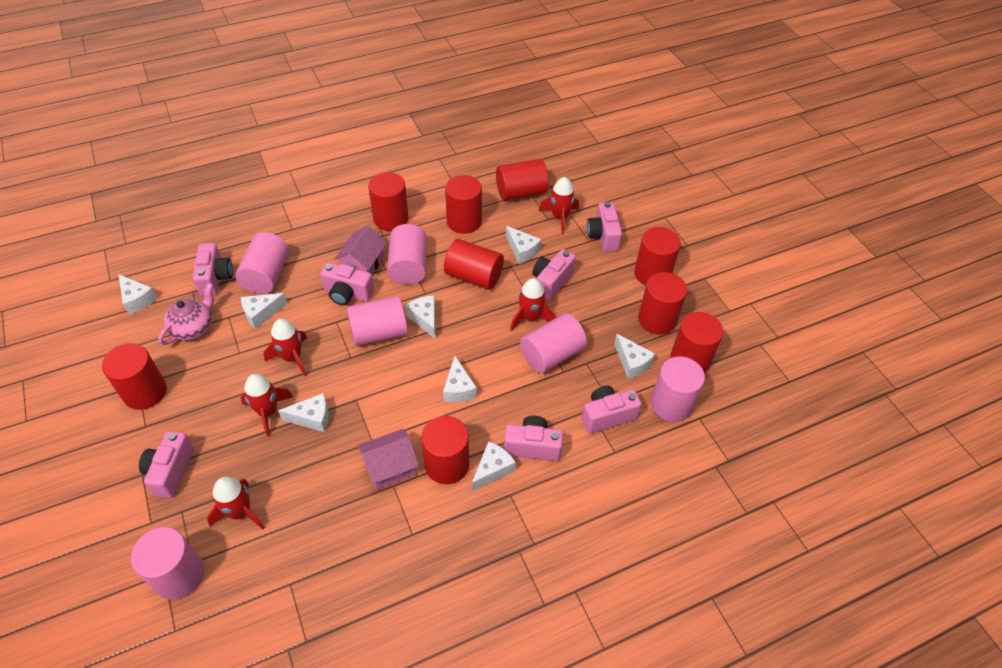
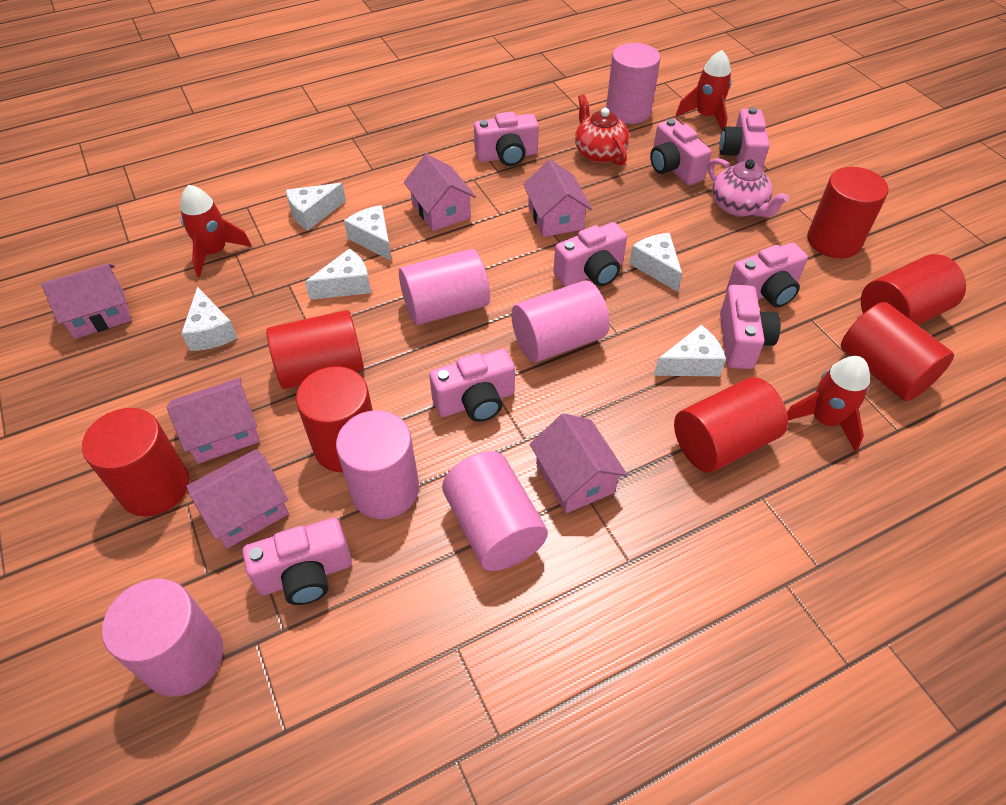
pink camera: 7 -> 8
pink house: 2 -> 6
red cylinder: 9 -> 7
red rocket: 5 -> 3
red teapot: 0 -> 1
white cheese: 8 -> 6

